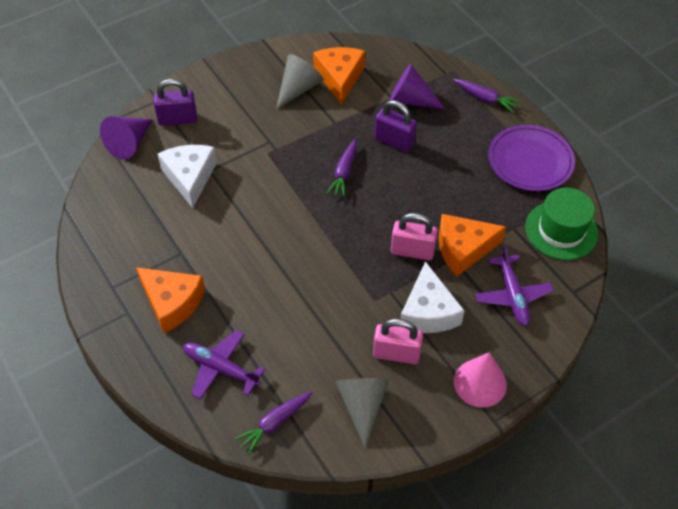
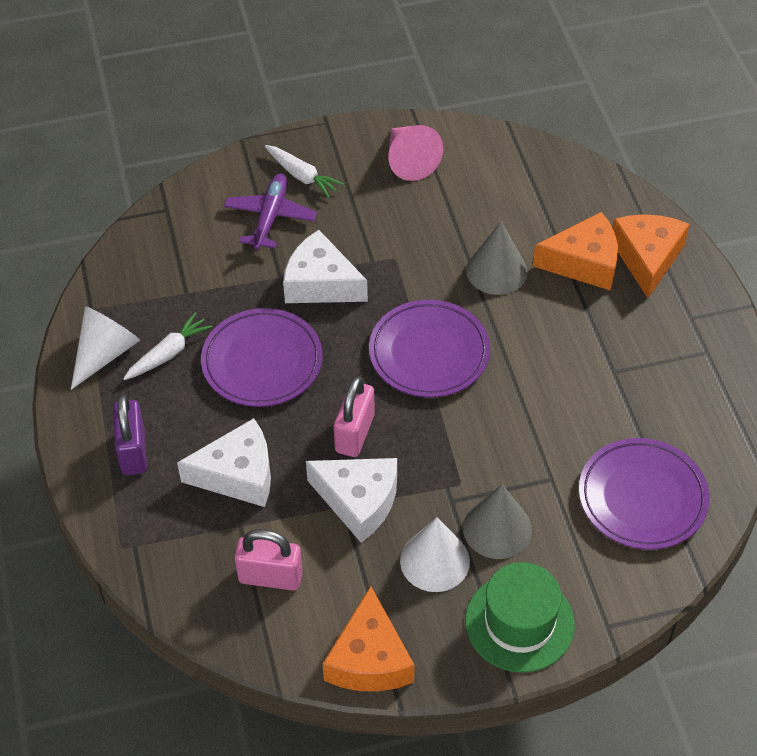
purple carrot: 3 -> 0
purple cone: 2 -> 0
purple padlock: 2 -> 1
purple plane: 2 -> 1
purple plate: 1 -> 3
white carrot: 0 -> 2
white cheese: 2 -> 3
white cone: 0 -> 2

